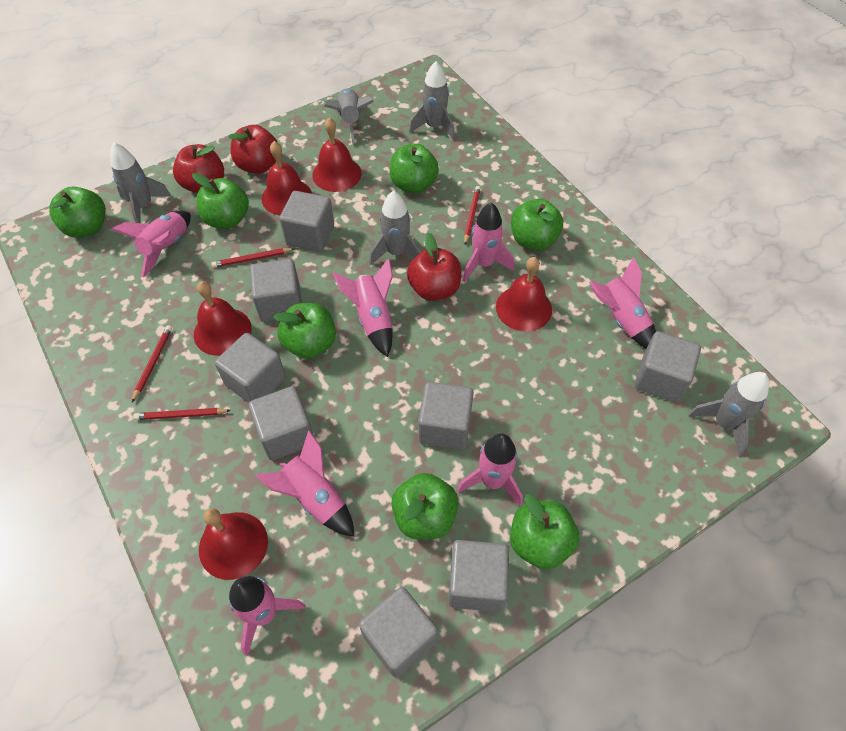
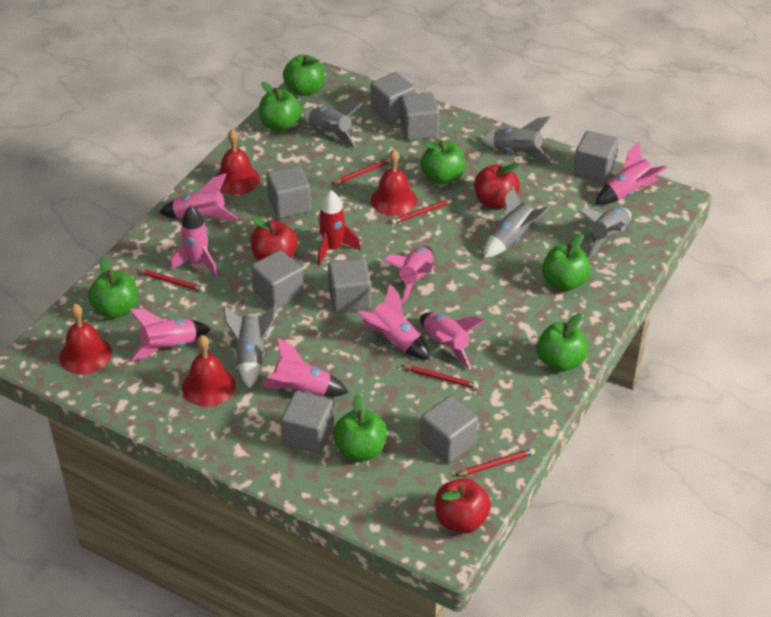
pink rocket: 7 -> 8
red bell: 5 -> 4
red pencil: 4 -> 5
red rocket: 0 -> 1

